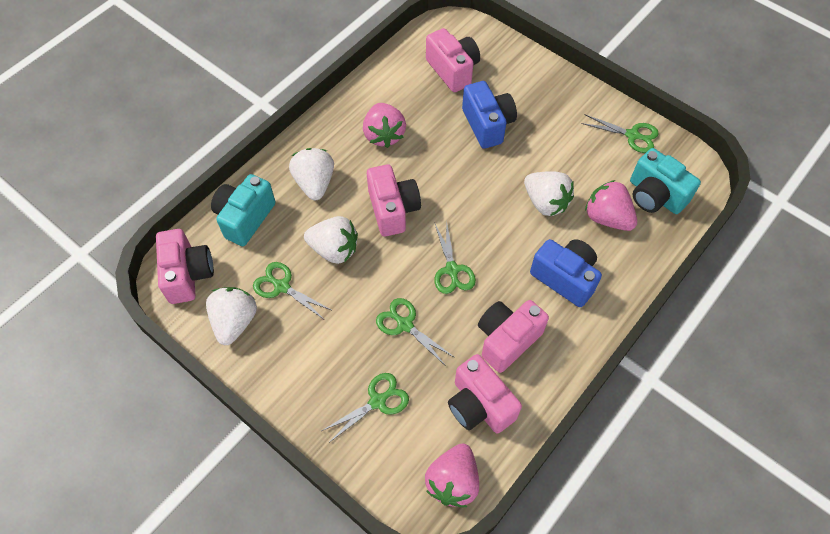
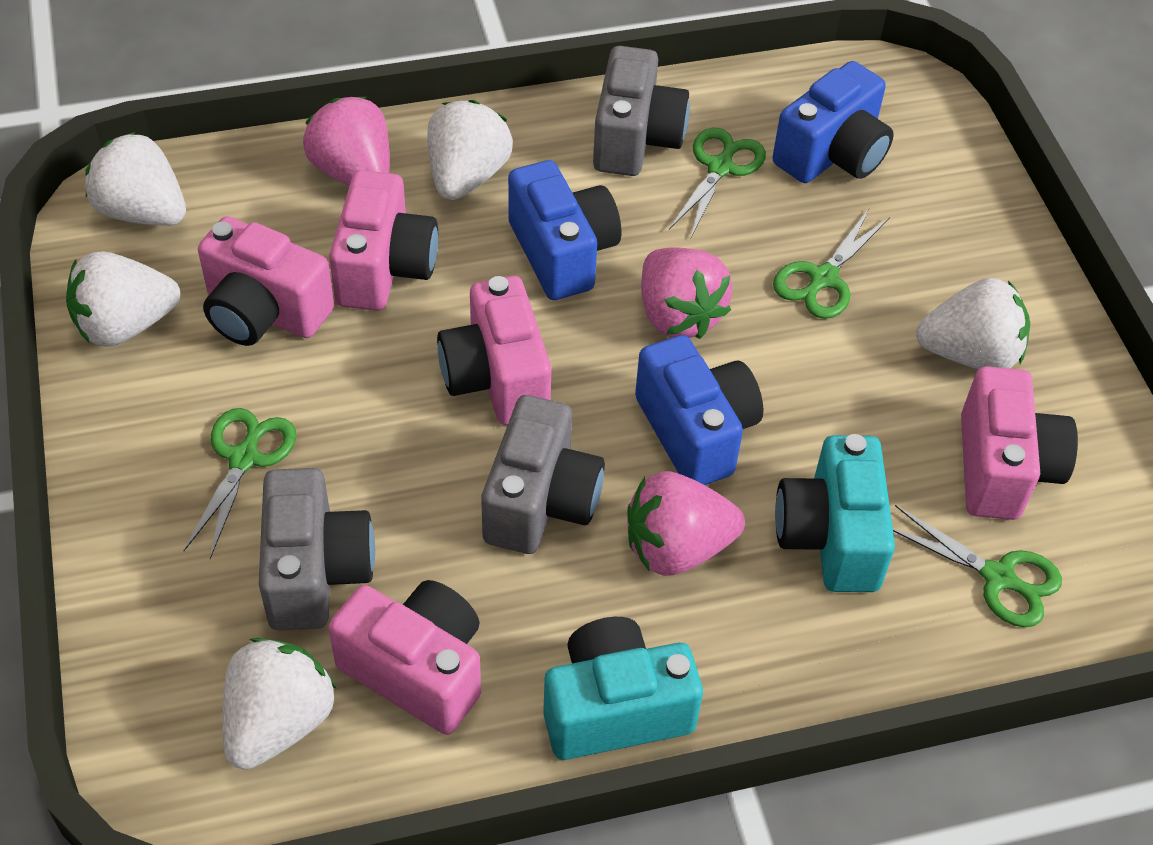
blue camera: 2 -> 3
green scissors: 5 -> 4
grey camera: 0 -> 3
white strawberry: 4 -> 5

